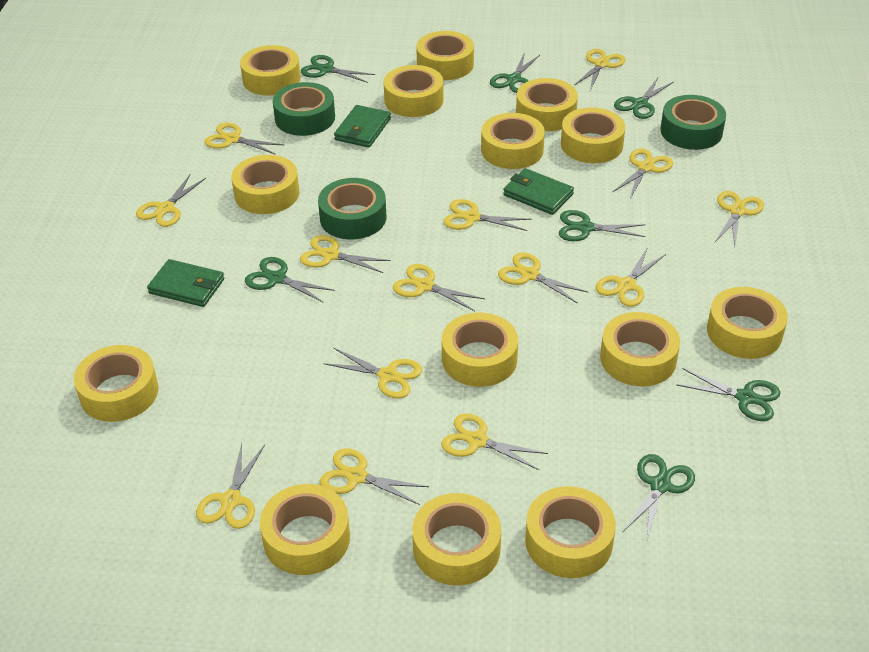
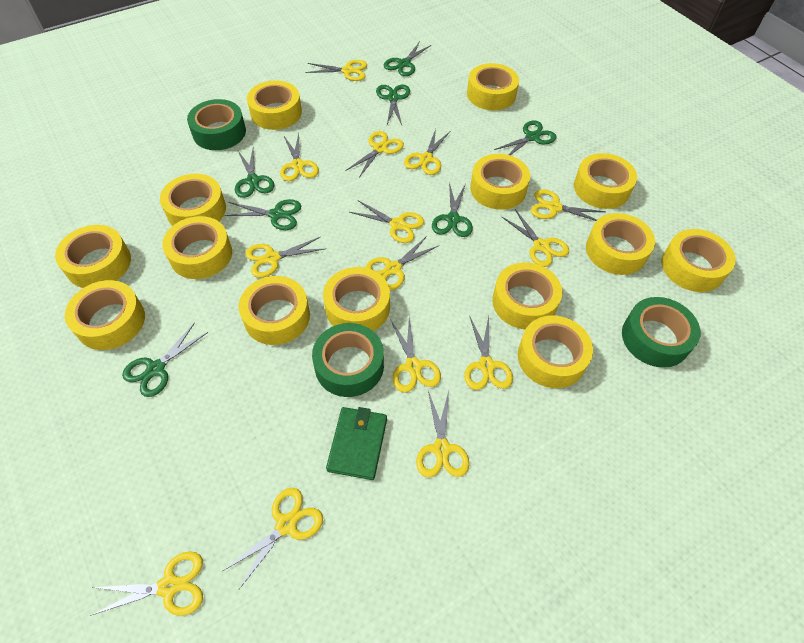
green wallet: 3 -> 1

